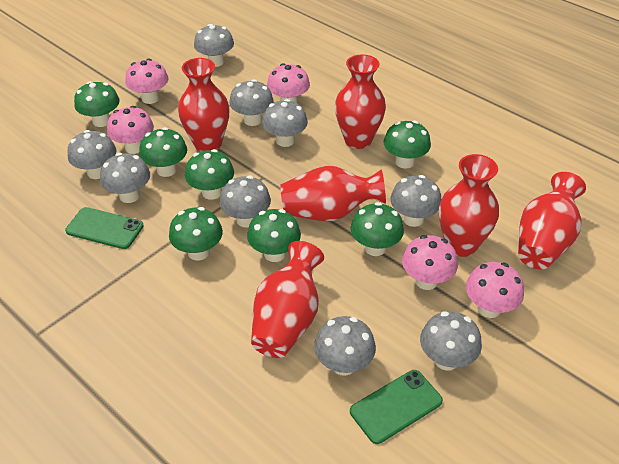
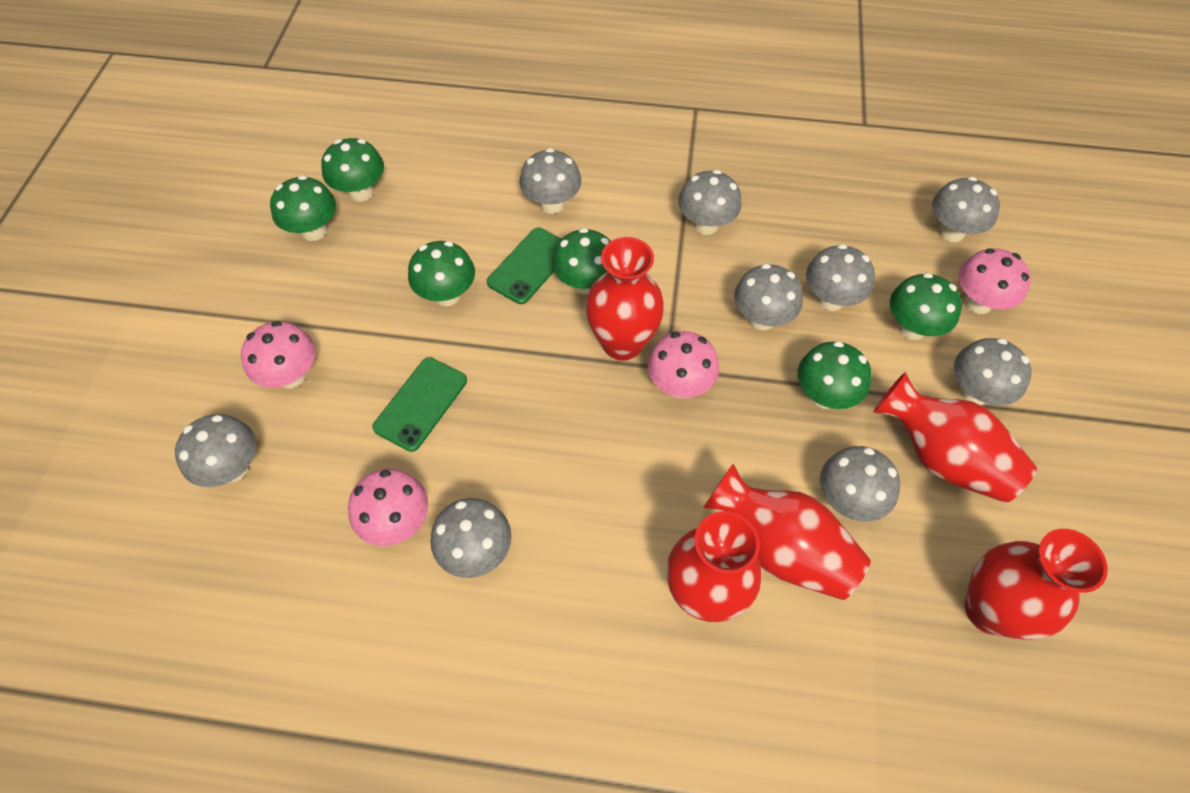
green mushroom: 7 -> 6
pink mushroom: 5 -> 4
red vase: 6 -> 5

